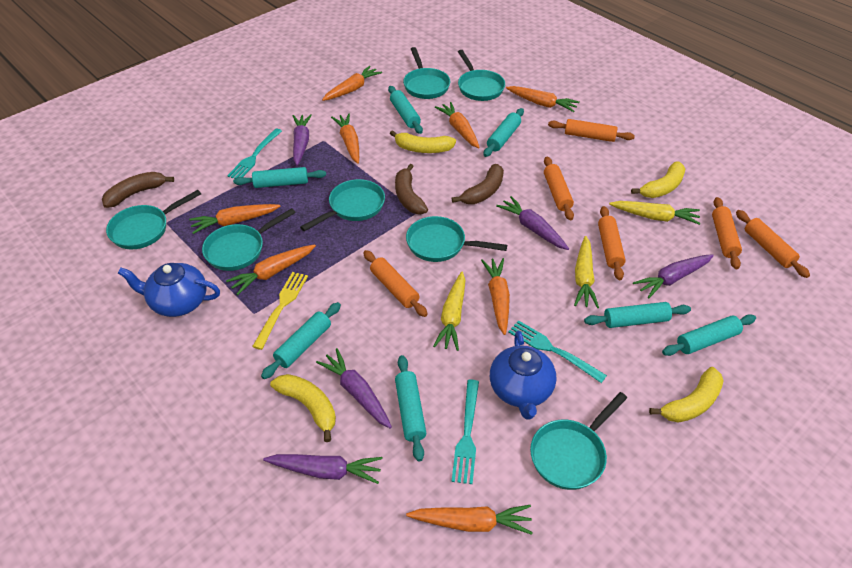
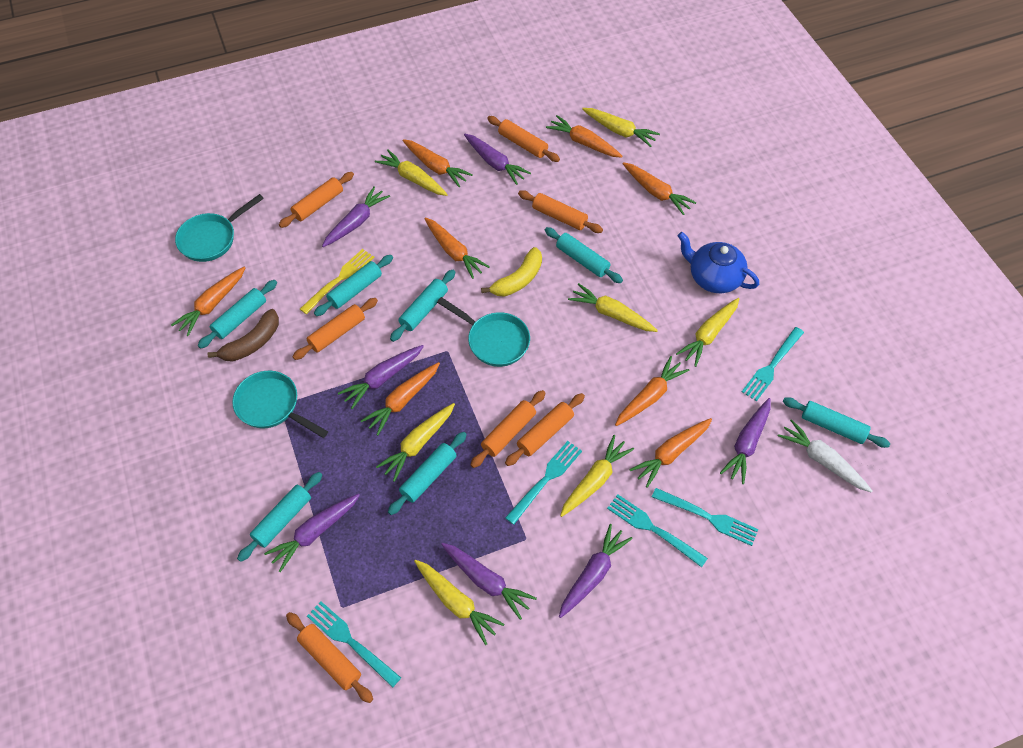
blue teapot: 2 -> 1
brown banana: 3 -> 1
orange rolling pin: 6 -> 7
purple carrot: 5 -> 7
turquoise fork: 3 -> 5
turquoise pan: 7 -> 3
white carrot: 0 -> 1
yellow banana: 4 -> 1
yellow carrot: 3 -> 7

